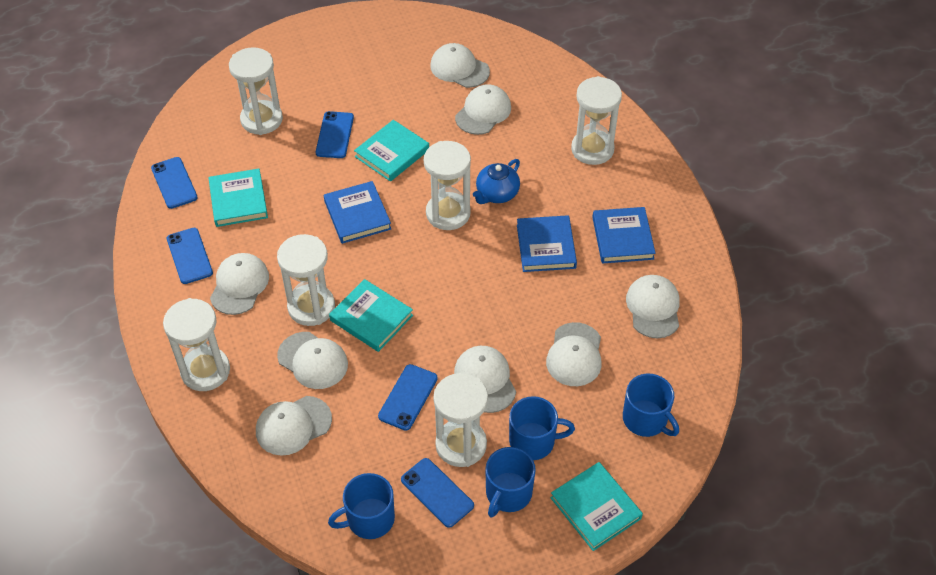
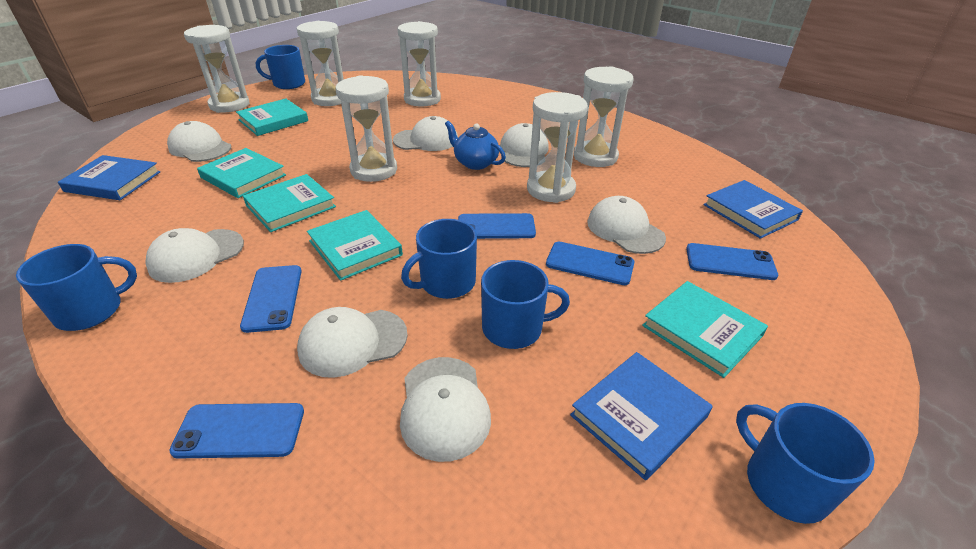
blue mug: 4 -> 5
turquoise book: 4 -> 5
white cap: 8 -> 7

